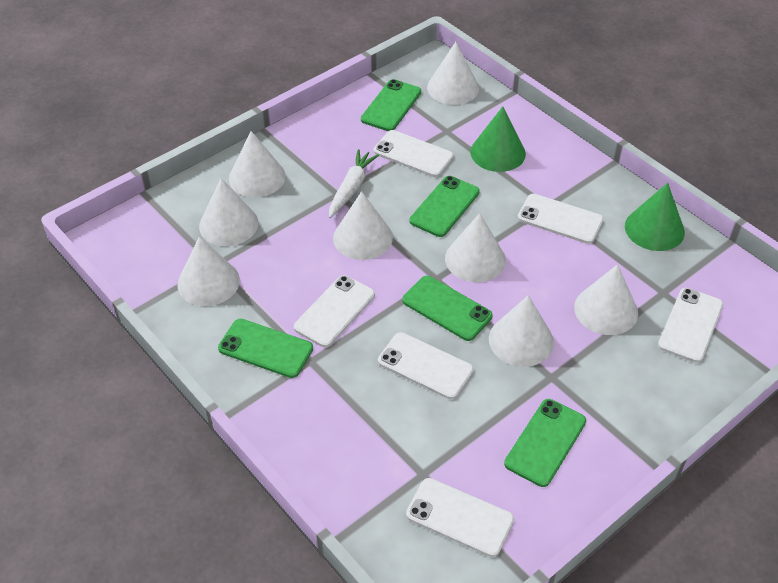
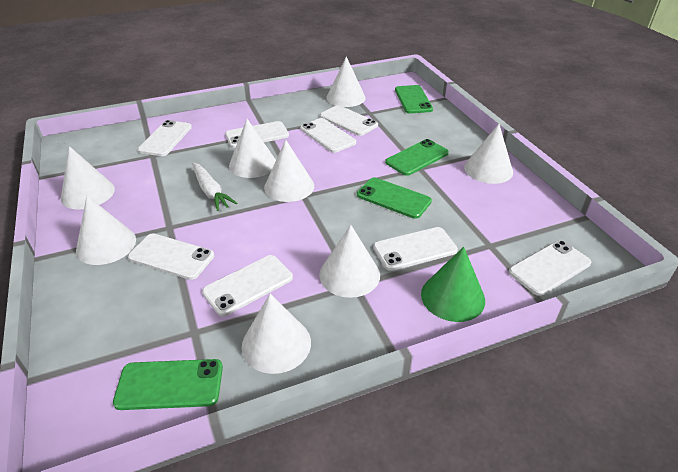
green cone: 2 -> 1
green phone: 5 -> 4
white phone: 6 -> 8

